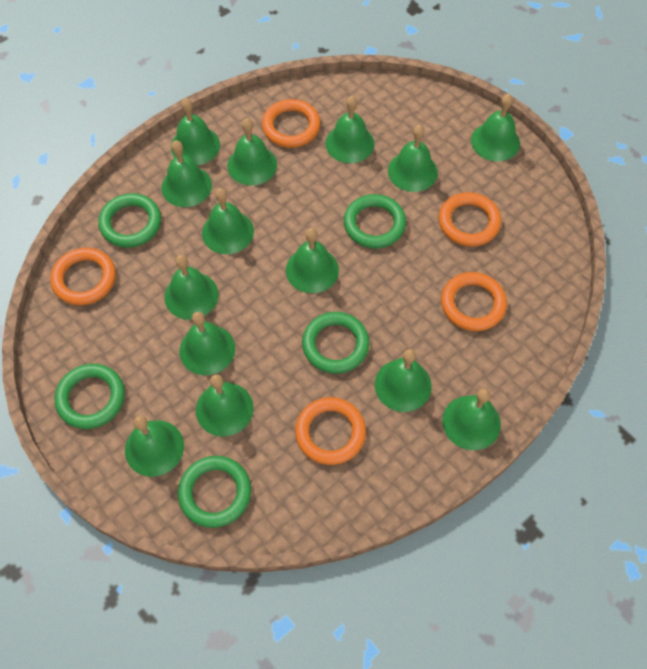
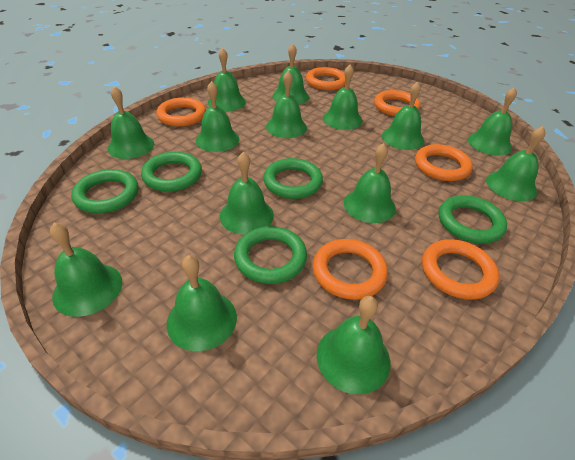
orange ring: 5 -> 6

